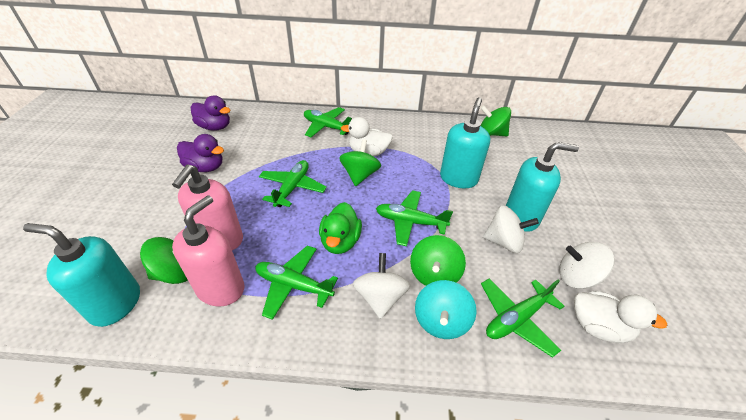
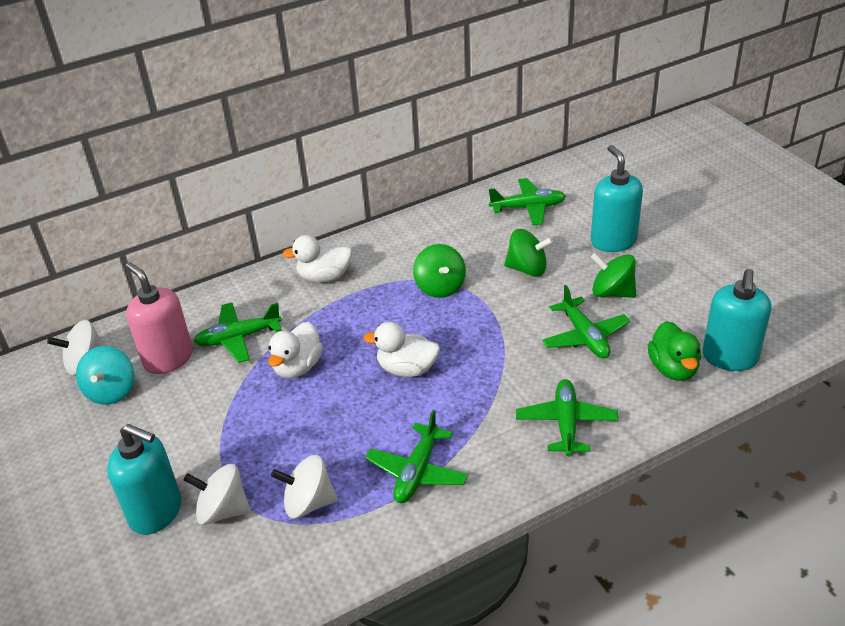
green spinning top: 4 -> 3
pink soap dispenser: 2 -> 1
purple duck: 2 -> 0
white duck: 2 -> 3

